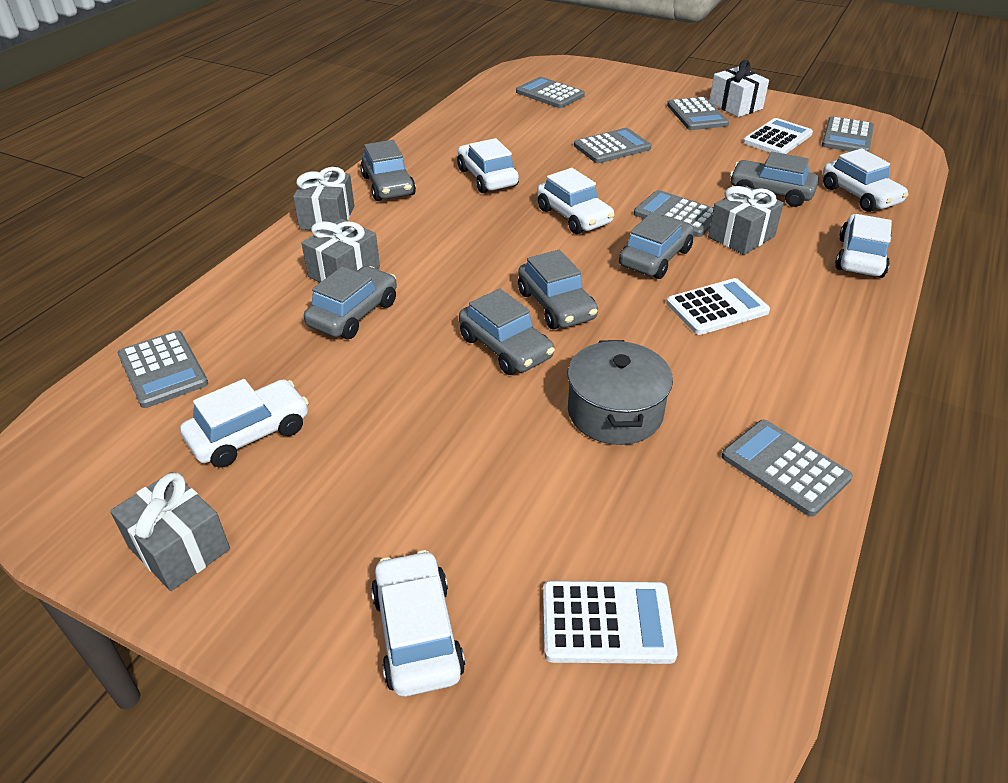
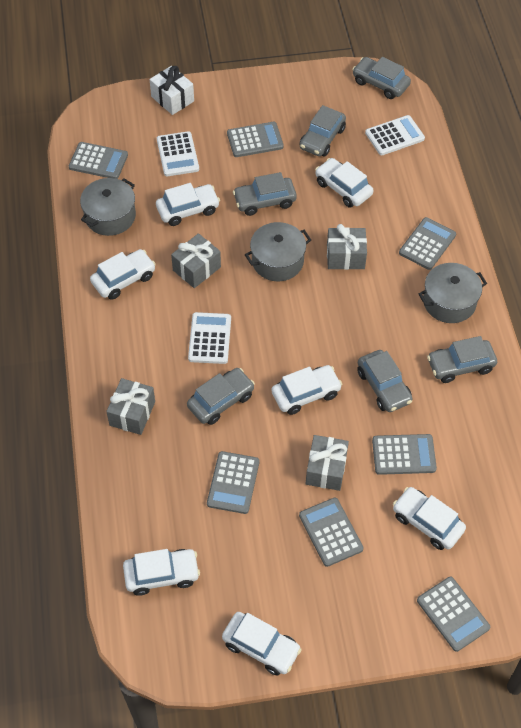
grey pot: 1 -> 3
white car: 6 -> 7

